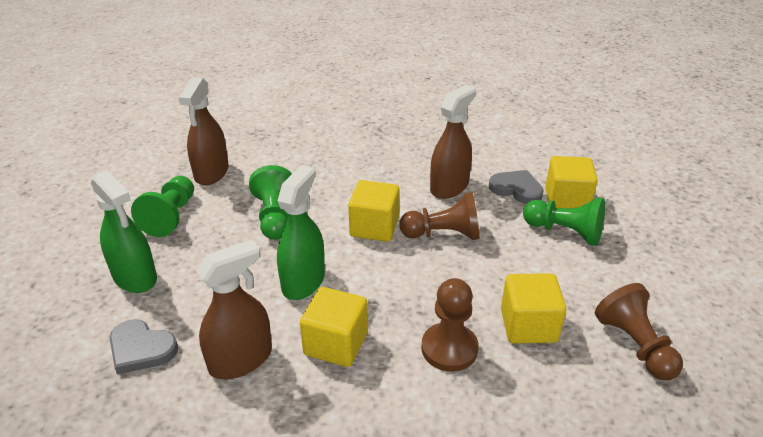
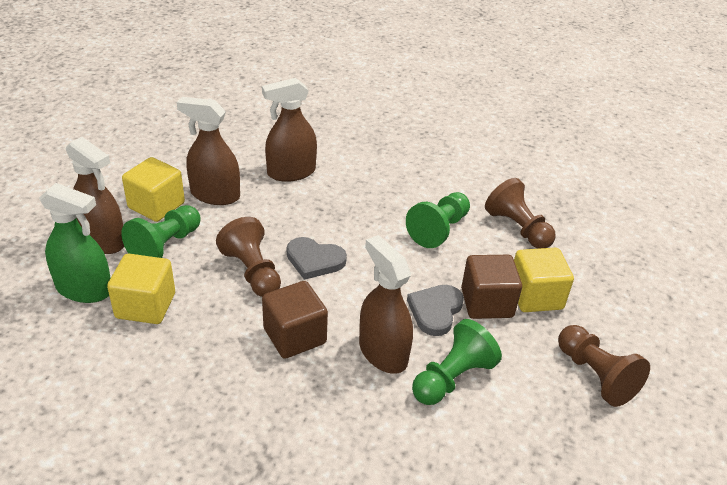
brown cube: 0 -> 2
brown spray bottle: 3 -> 4
green spray bottle: 2 -> 1
yellow cube: 4 -> 3

